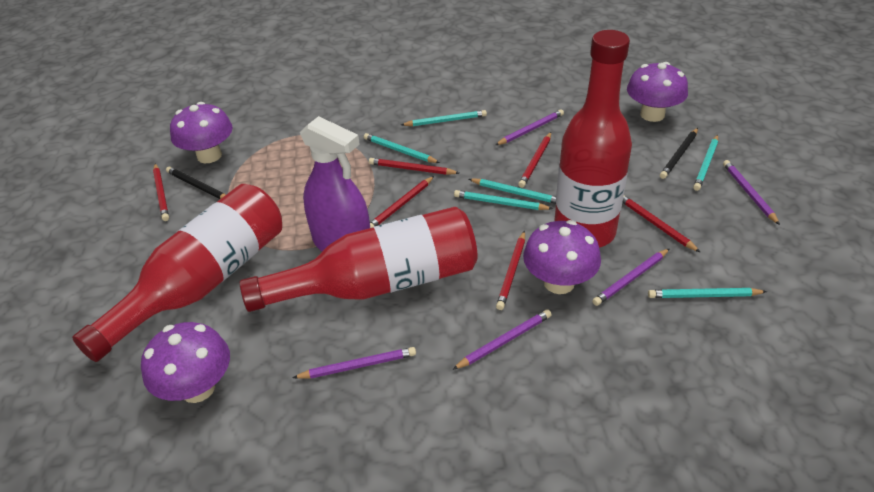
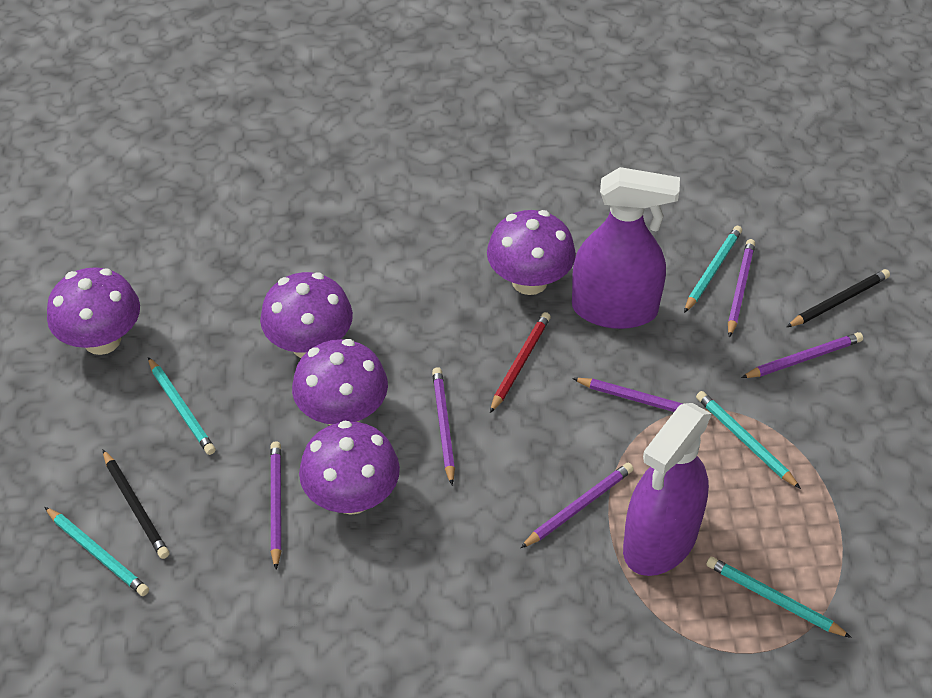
purple mushroom: 4 -> 5
purple pencil: 5 -> 6
purple spray bottle: 1 -> 2
red bottle: 3 -> 0
red pencil: 6 -> 1
turquoise pencil: 6 -> 5

